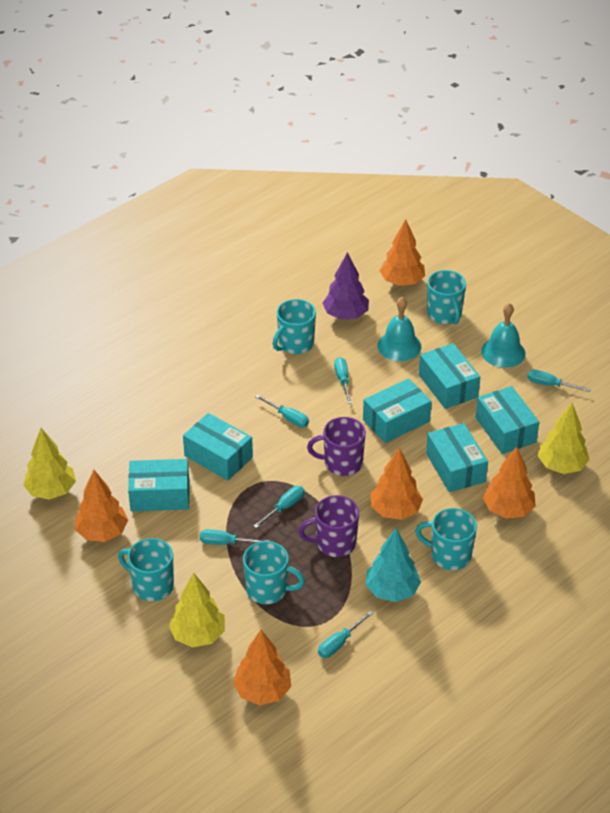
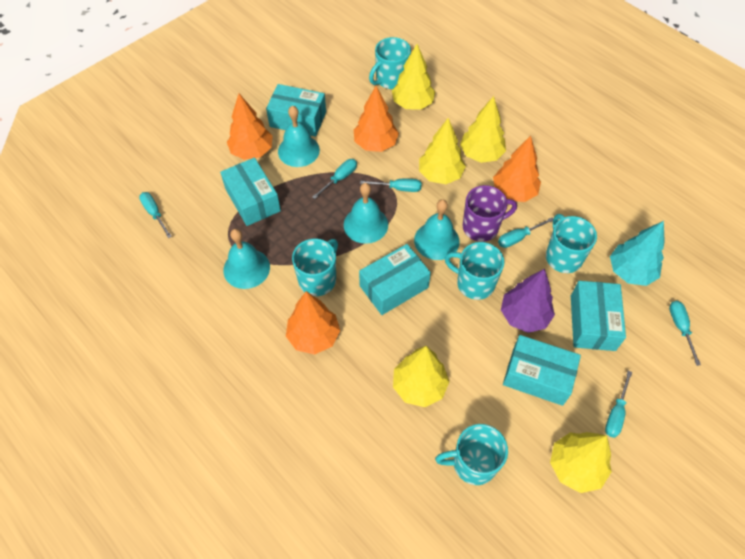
orange tree: 5 -> 4
purple mug: 2 -> 1
turquoise bell: 2 -> 4
turquoise box: 6 -> 5
yellow tree: 3 -> 5

